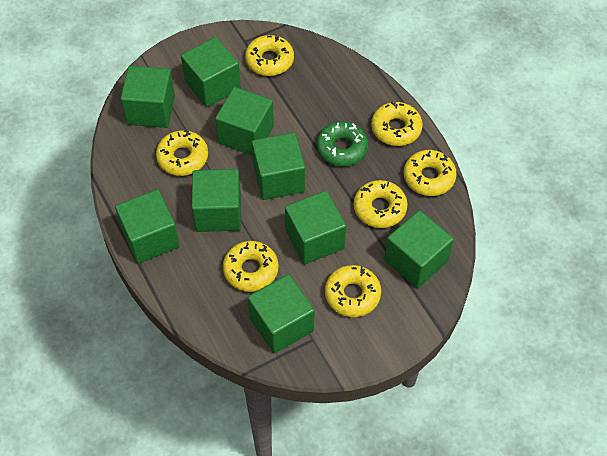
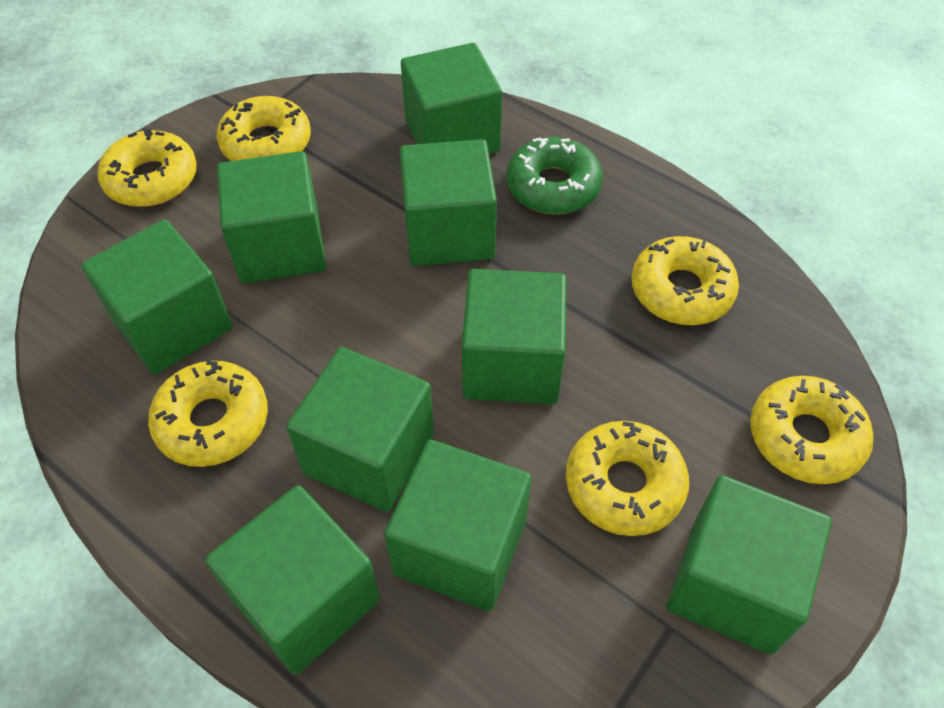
yellow donut: 7 -> 6

